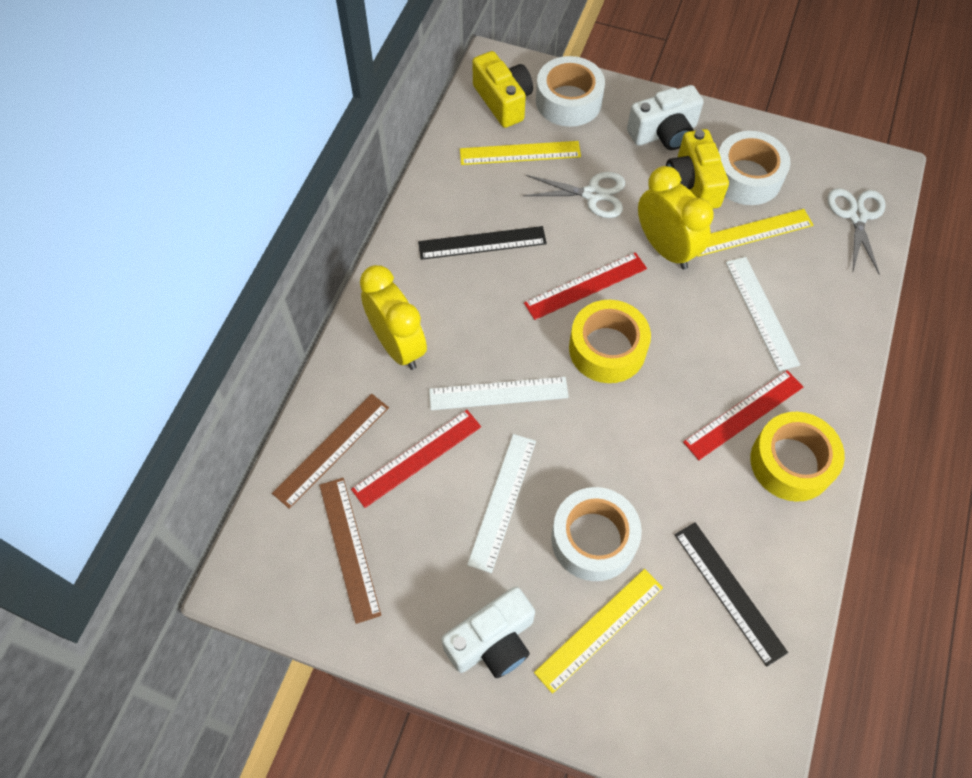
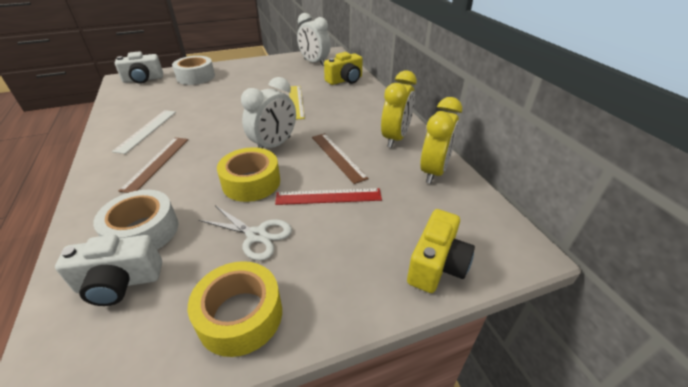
black ruler: 2 -> 0
red ruler: 3 -> 1
white clock: 0 -> 2
white ruler: 3 -> 1
white scissors: 2 -> 1
white tape: 3 -> 2
yellow ruler: 3 -> 1

